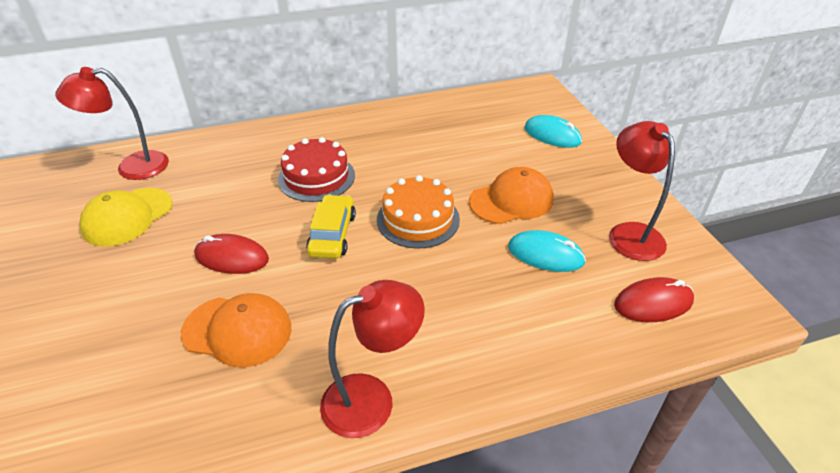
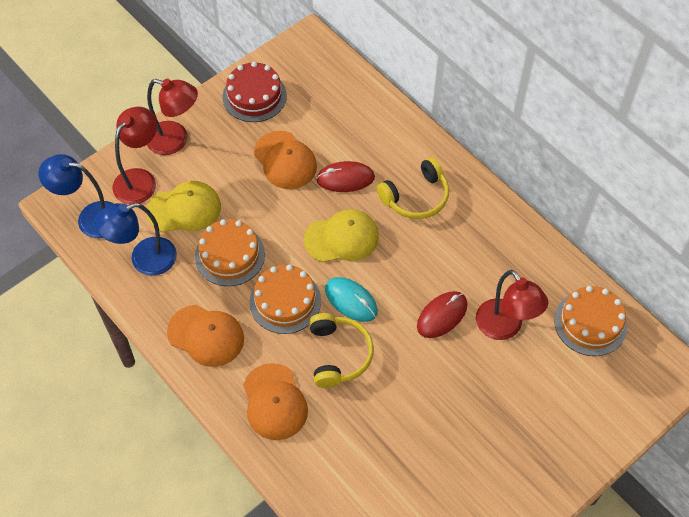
blue lamp: 0 -> 2
orange cake: 1 -> 3
orange cap: 2 -> 3
turquoise mouse: 2 -> 1
yellow cap: 1 -> 2
yellow car: 1 -> 0
yellow headphones: 0 -> 2

